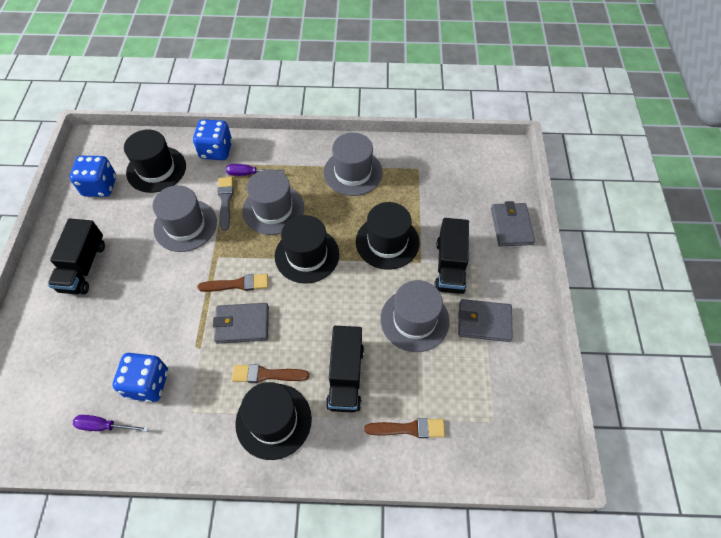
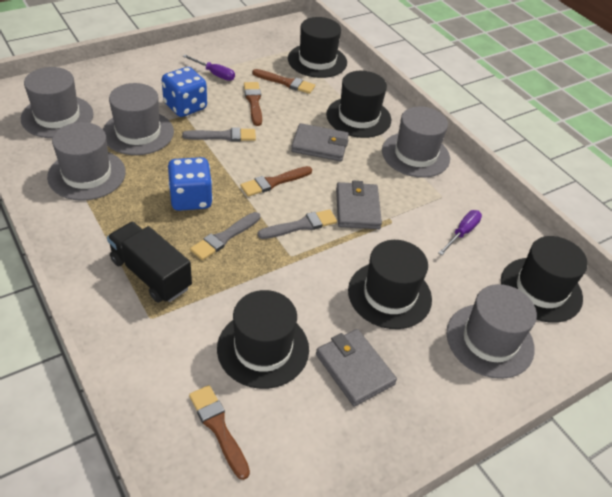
black hat: 4 -> 5
black truck: 3 -> 1
blue dice: 3 -> 2
brown brush: 3 -> 4
grey brush: 1 -> 3
grey hat: 4 -> 5

